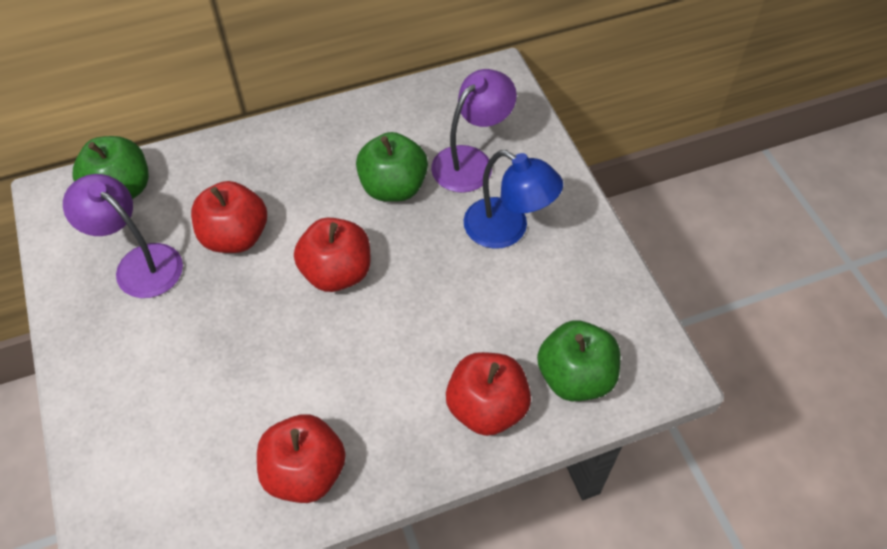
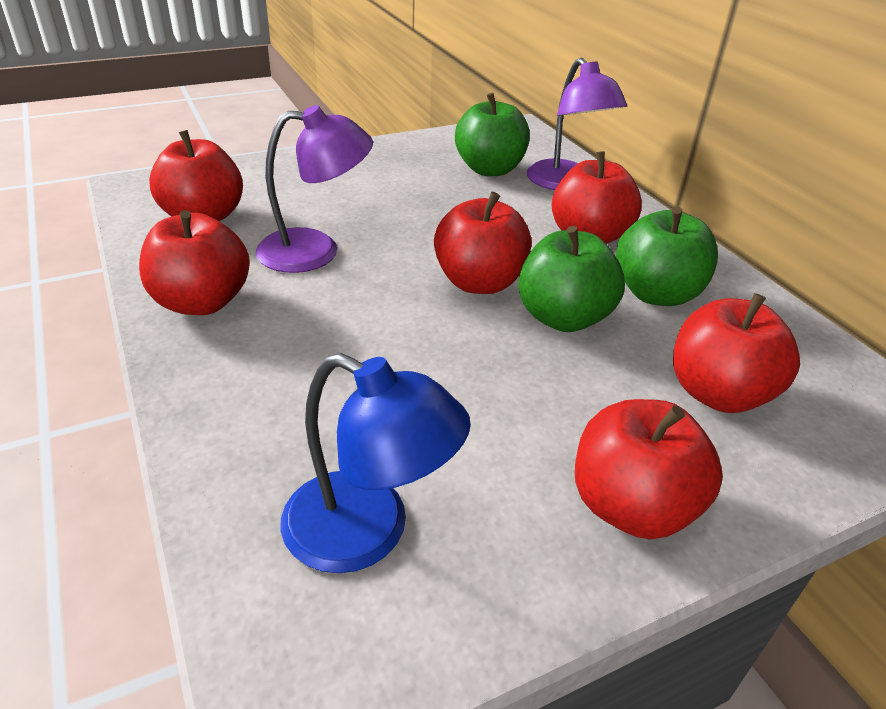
red apple: 4 -> 6

